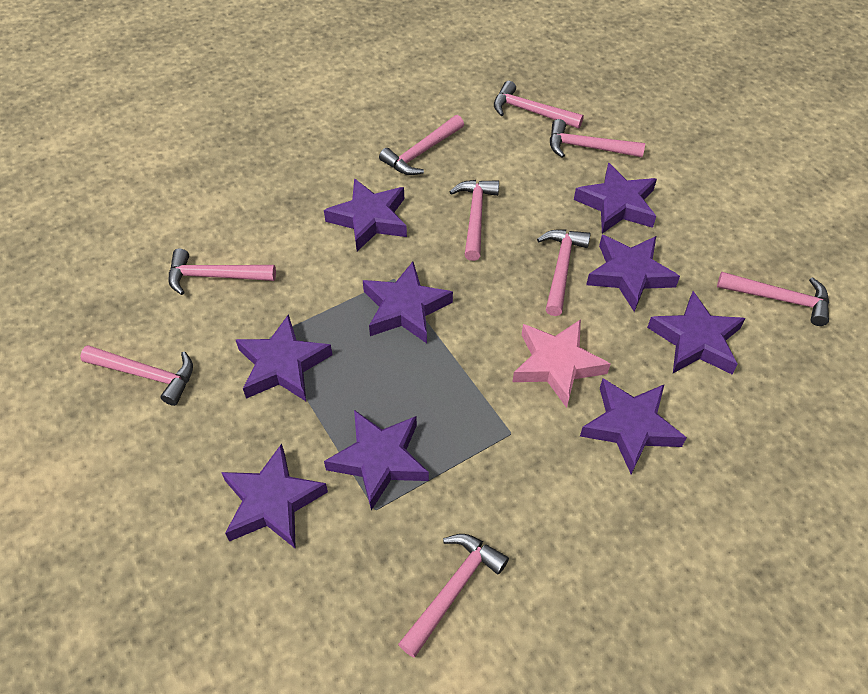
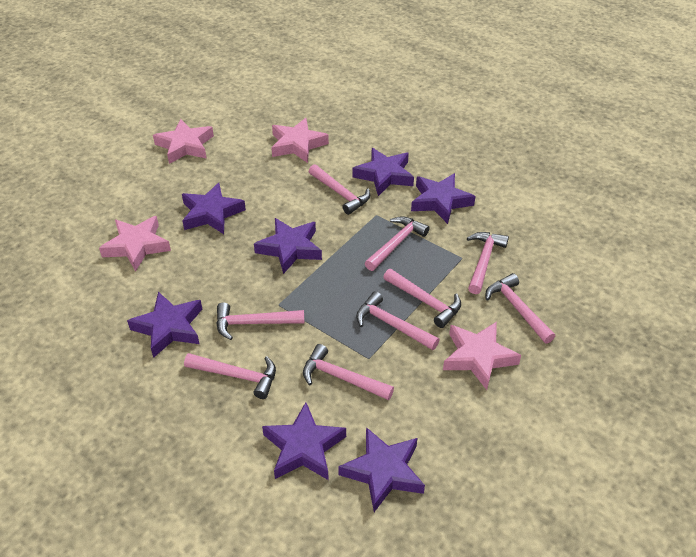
pink star: 1 -> 4
purple star: 9 -> 7

